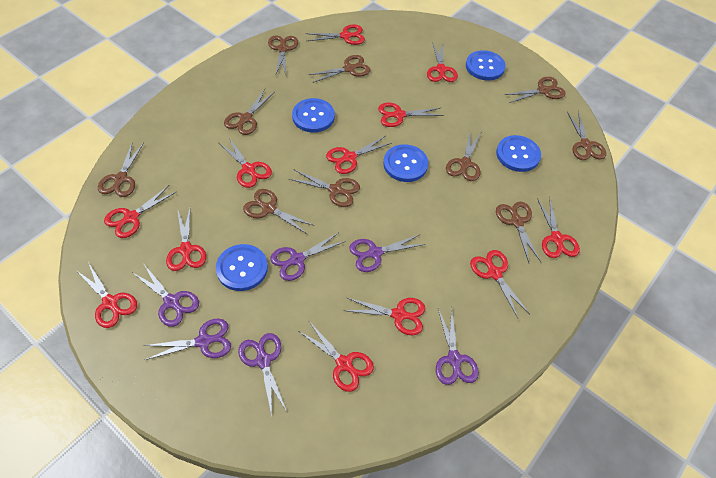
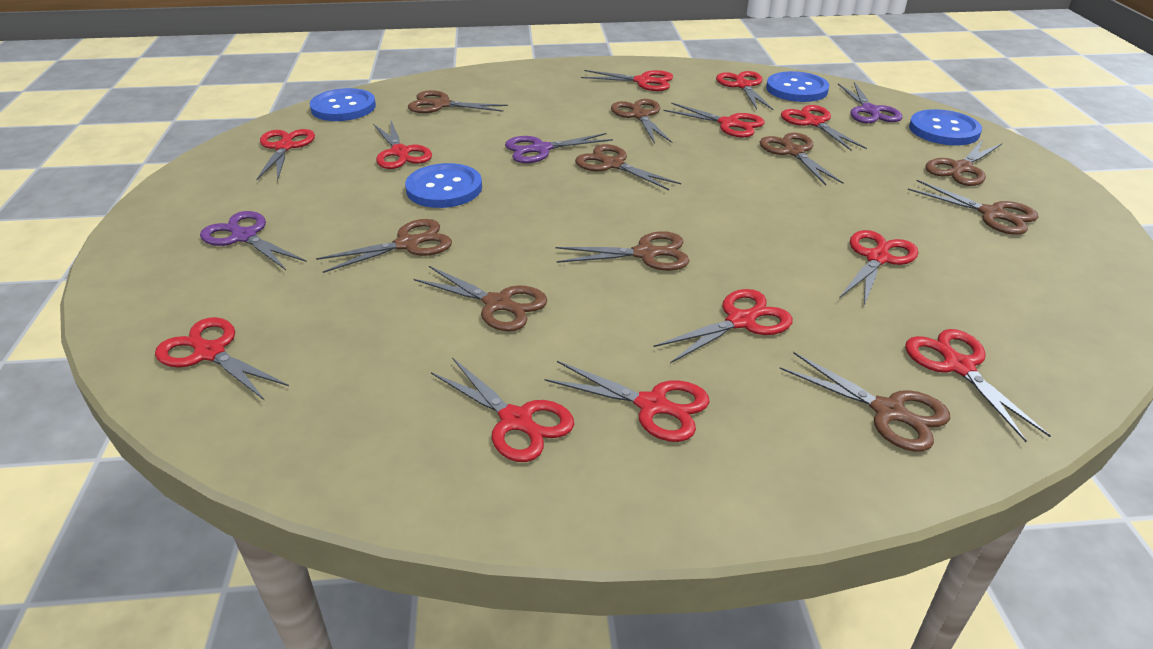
blue button: 5 -> 4
purple scissors: 6 -> 3

